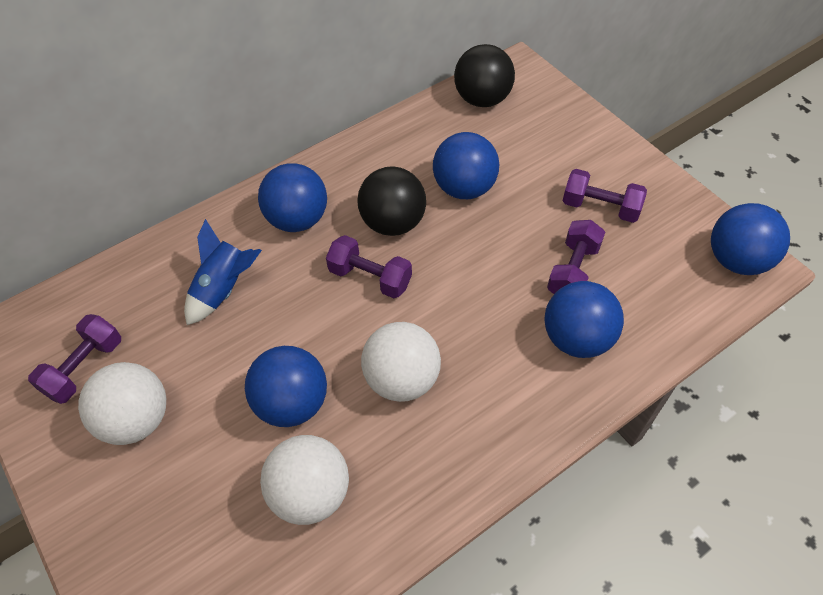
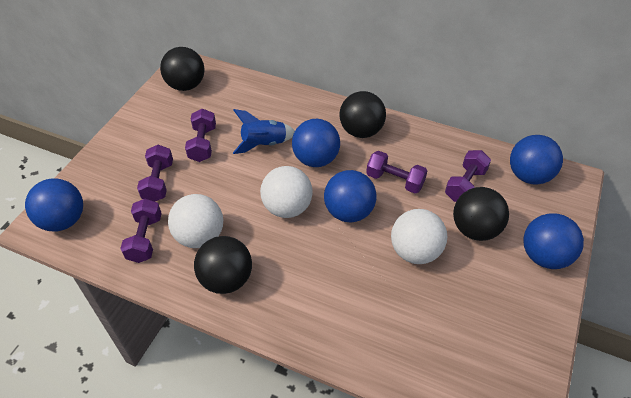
black ball: 2 -> 4
purple dumbbell: 4 -> 5

